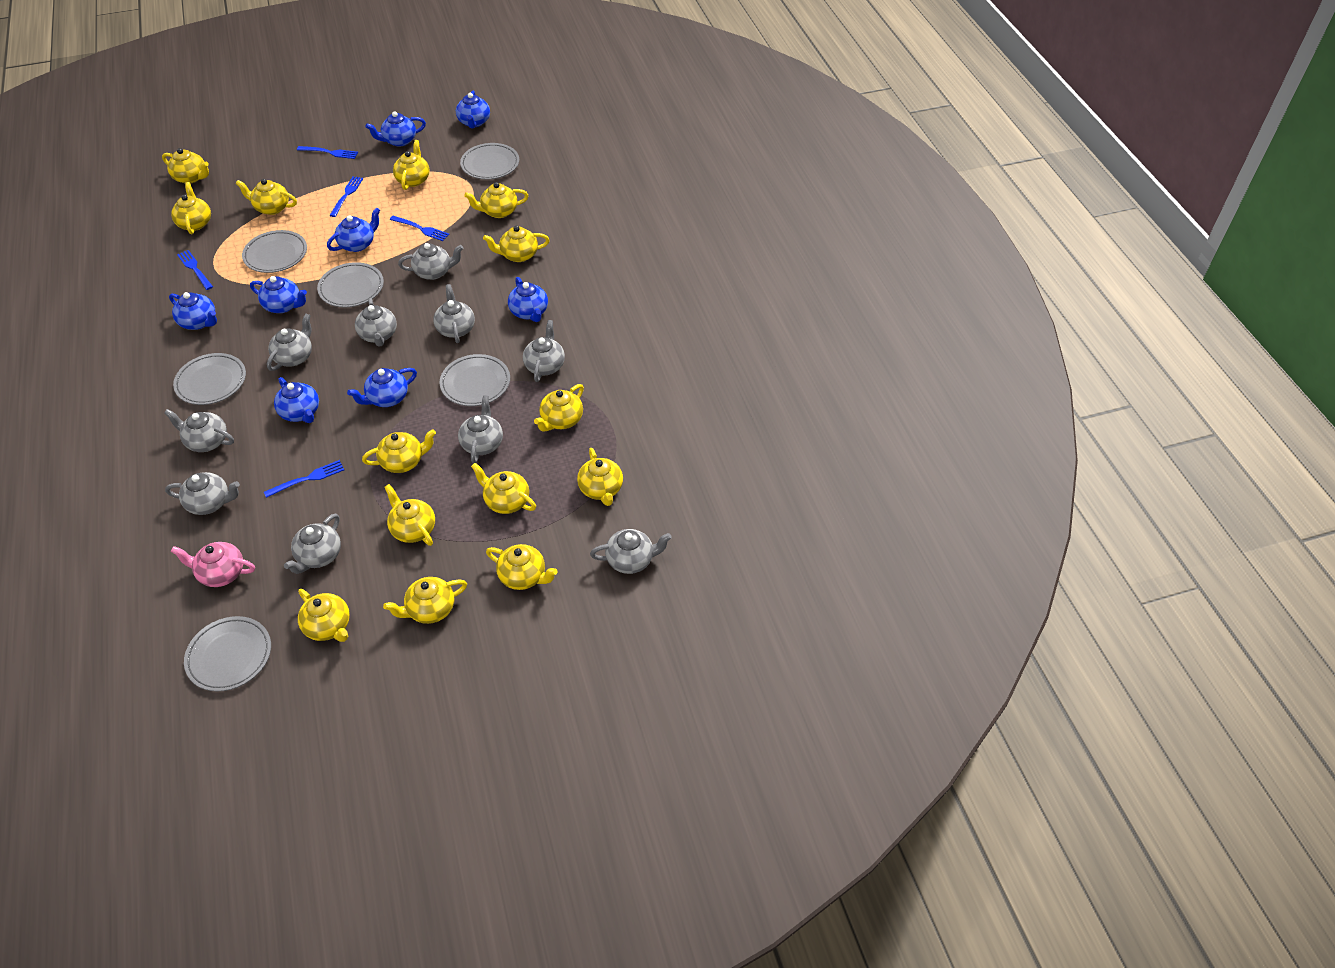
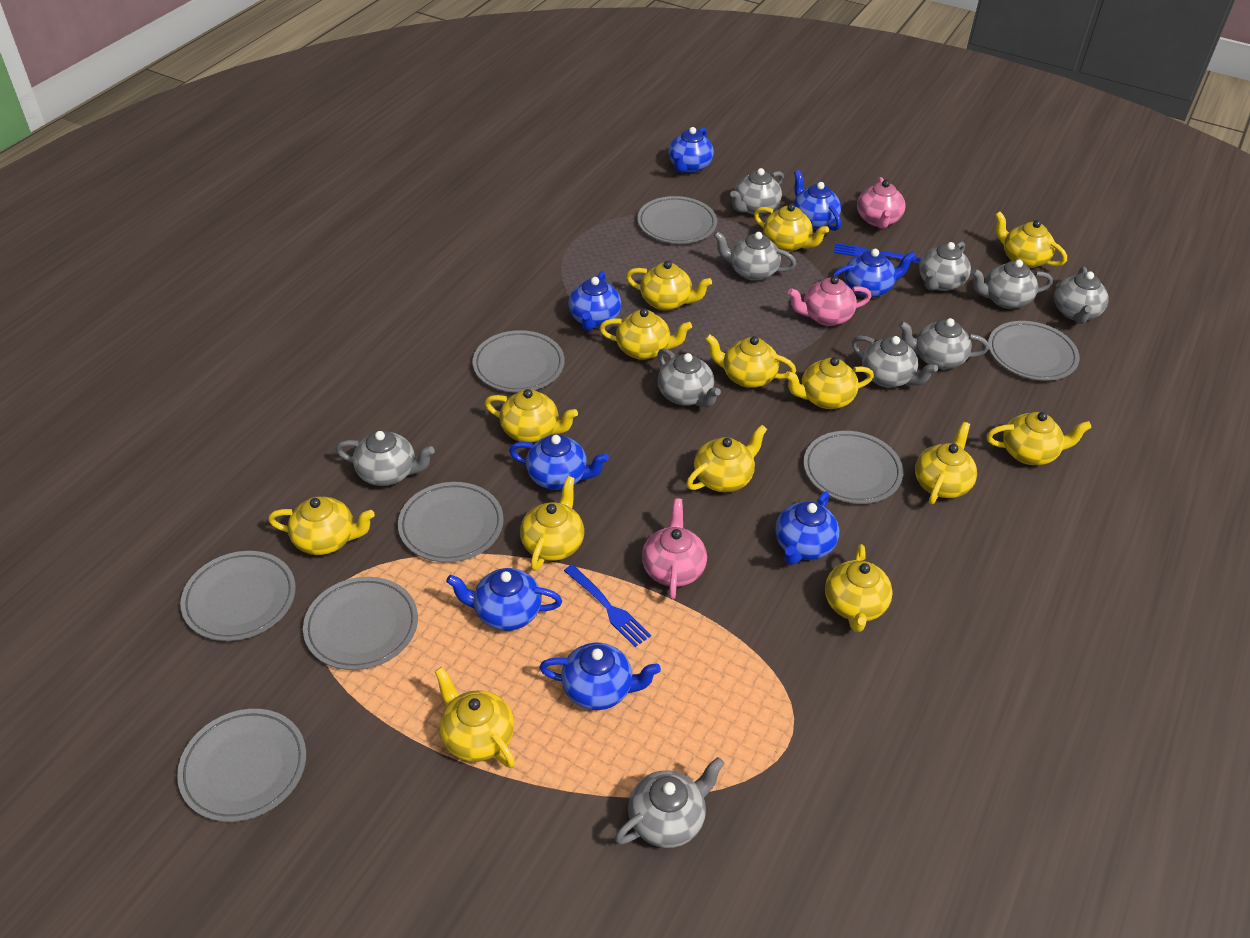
blue fork: 5 -> 2
grey plate: 6 -> 8
pink teapot: 1 -> 3

